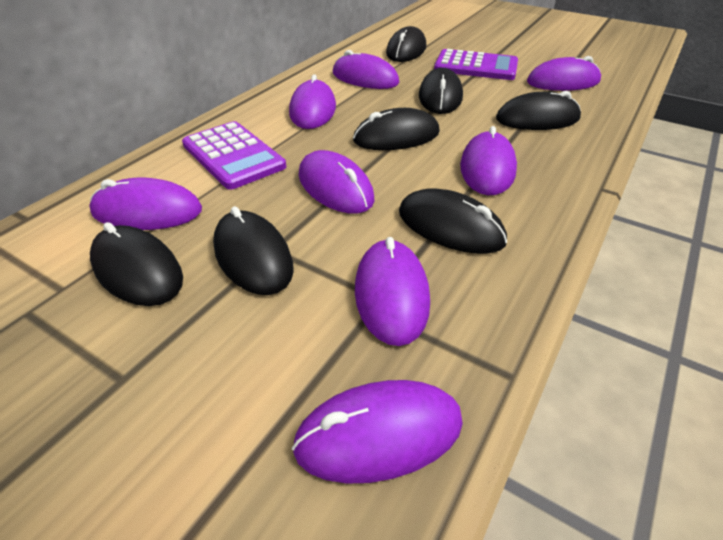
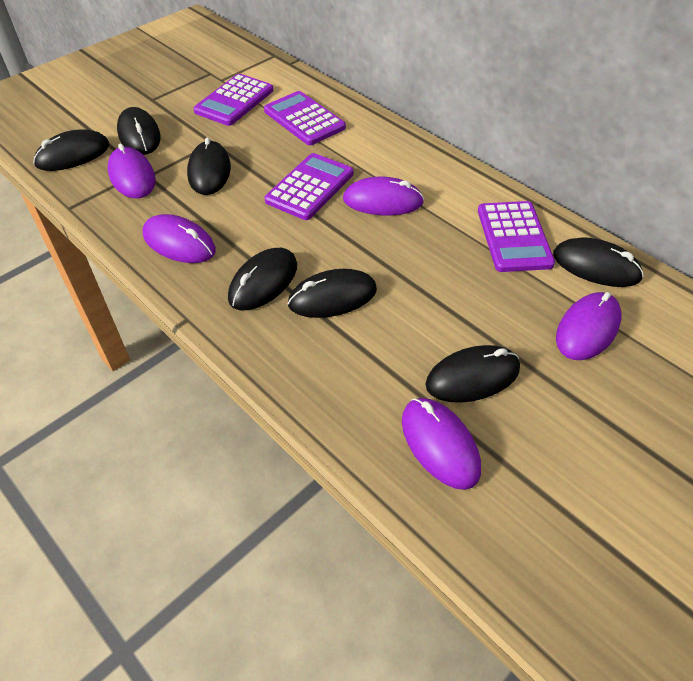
purple calculator: 2 -> 4
purple mouse: 8 -> 5

